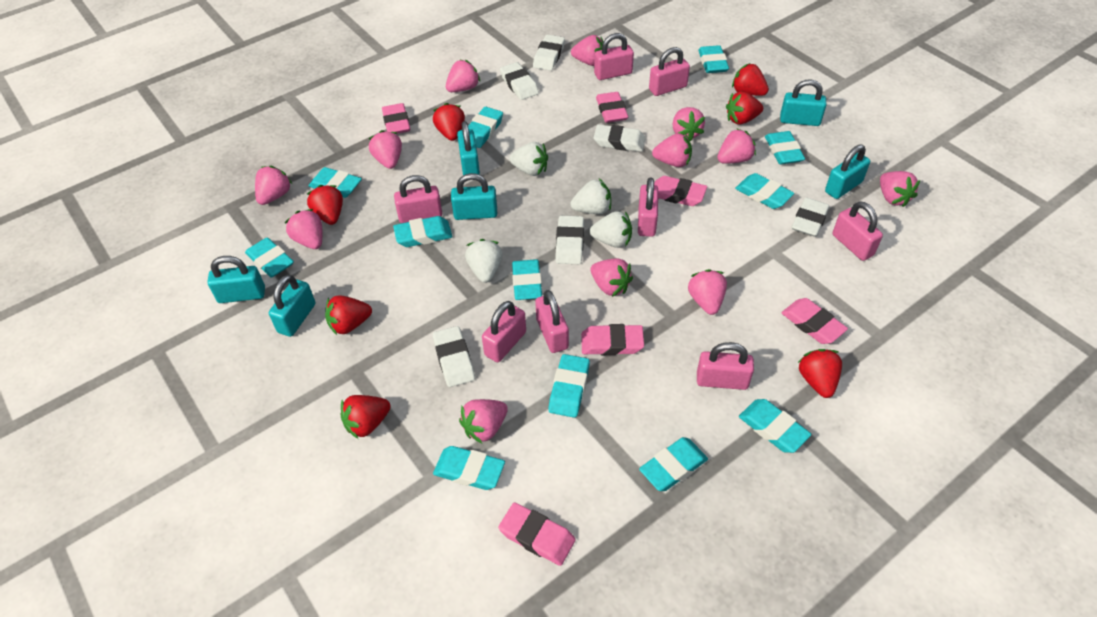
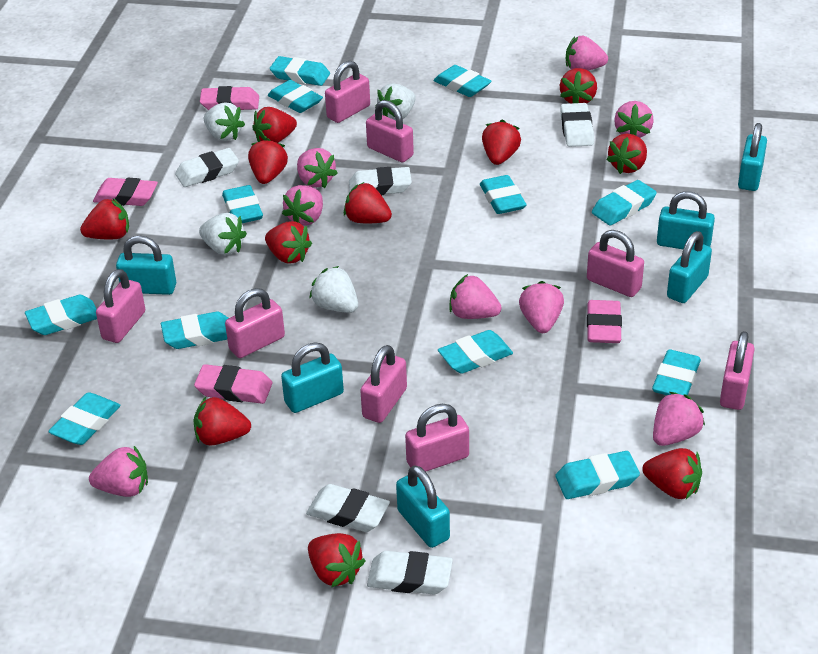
pink eraser: 6 -> 4
pink strawberry: 12 -> 8
red strawberry: 7 -> 11
white eraser: 6 -> 5

